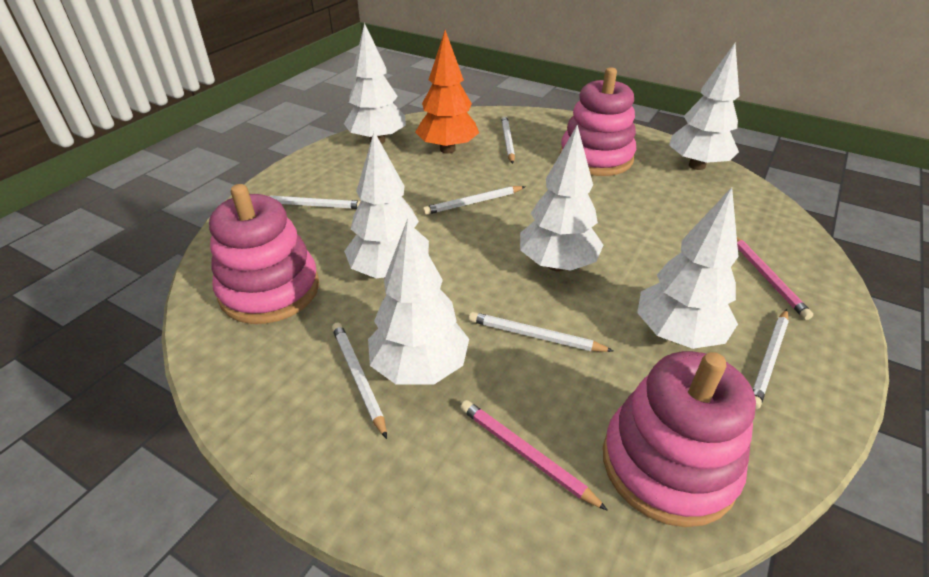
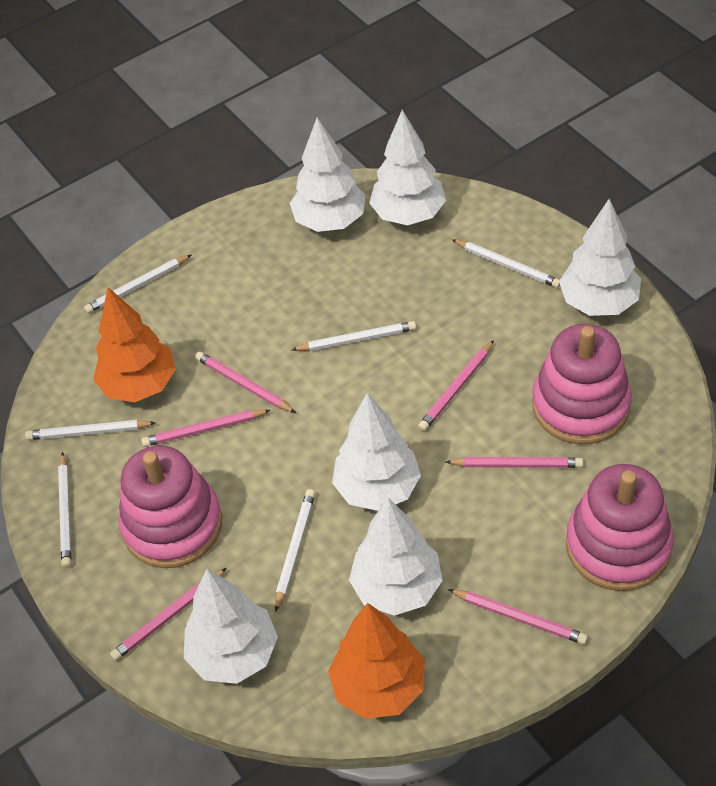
orange tree: 1 -> 2
pink pencil: 2 -> 6

